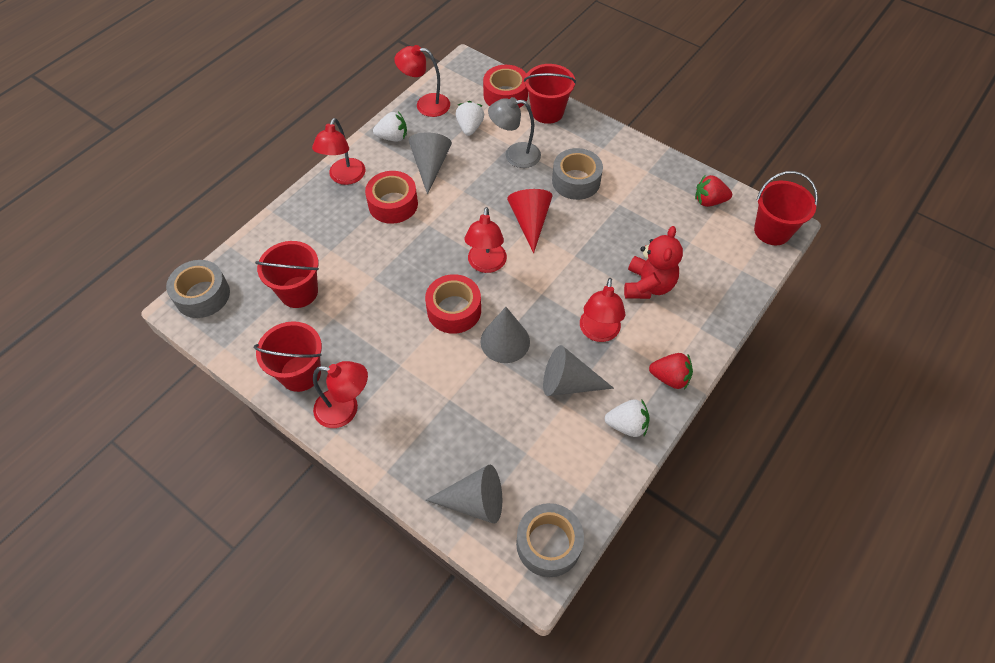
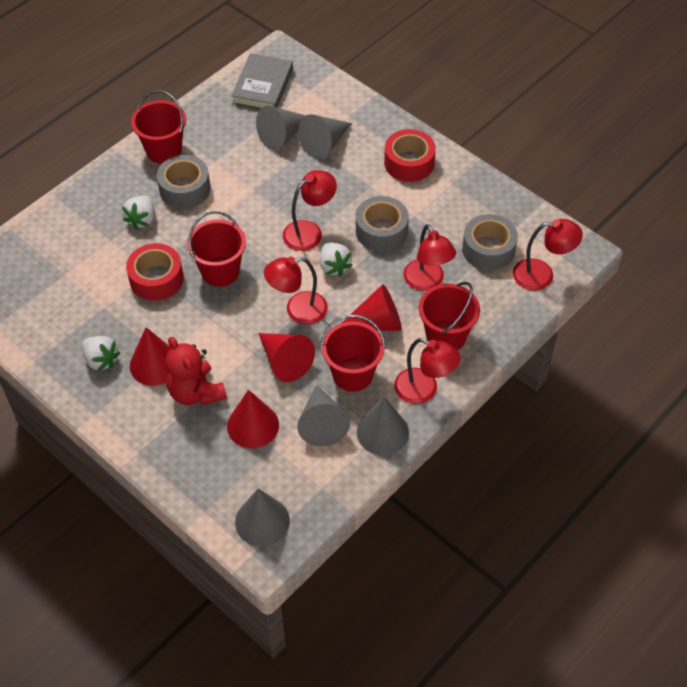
grey book: 0 -> 1
grey cone: 4 -> 5
grey lamp: 1 -> 0
red cone: 1 -> 4
red strawberry: 2 -> 0
red tape: 3 -> 2

